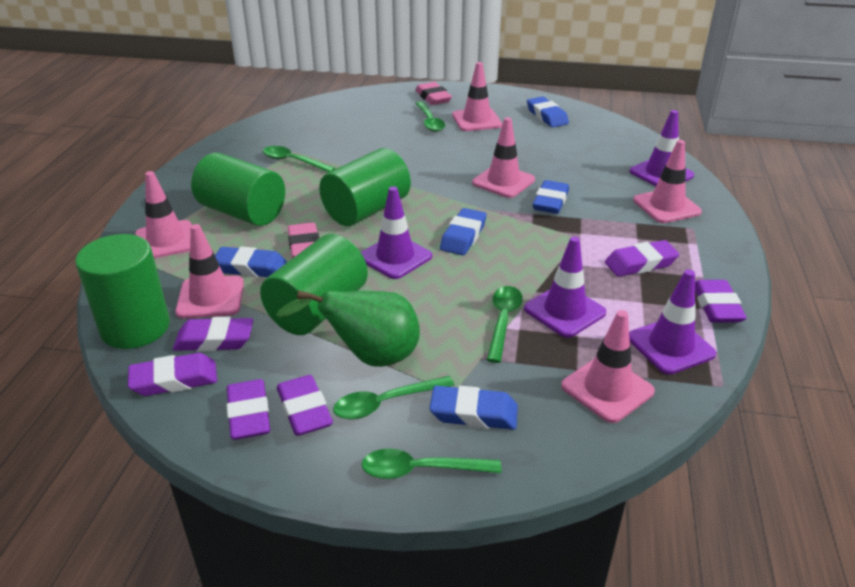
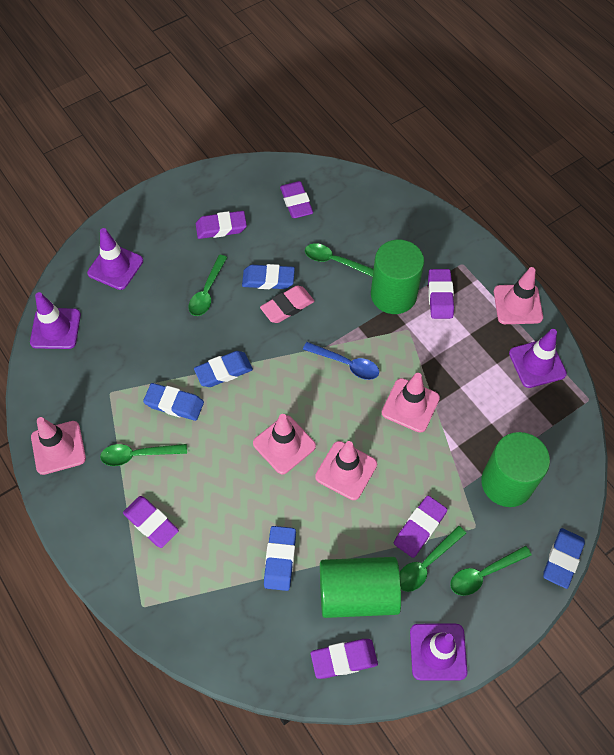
blue spoon: 0 -> 1
green cylinder: 4 -> 3
green pear: 1 -> 0
pink eraser: 2 -> 1
pink traffic cone: 6 -> 5

